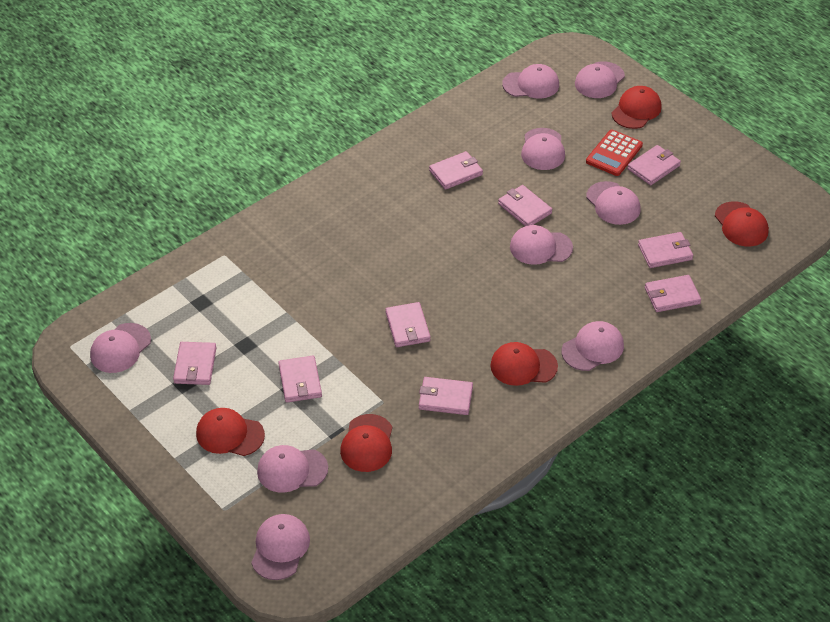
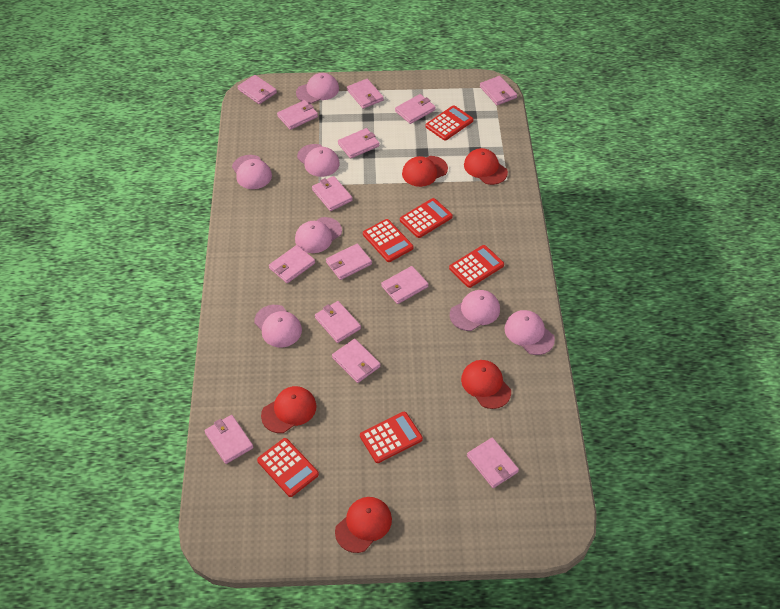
pink cap: 9 -> 7
pink wallet: 9 -> 14
red calculator: 1 -> 6

